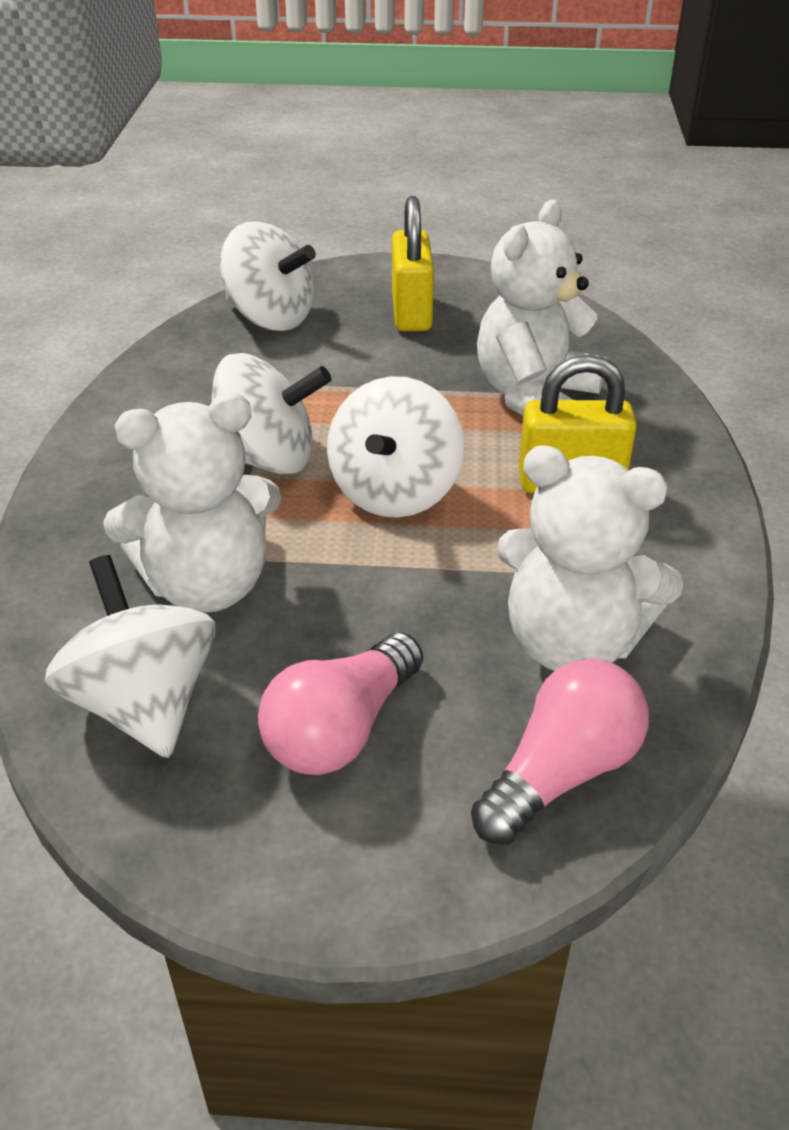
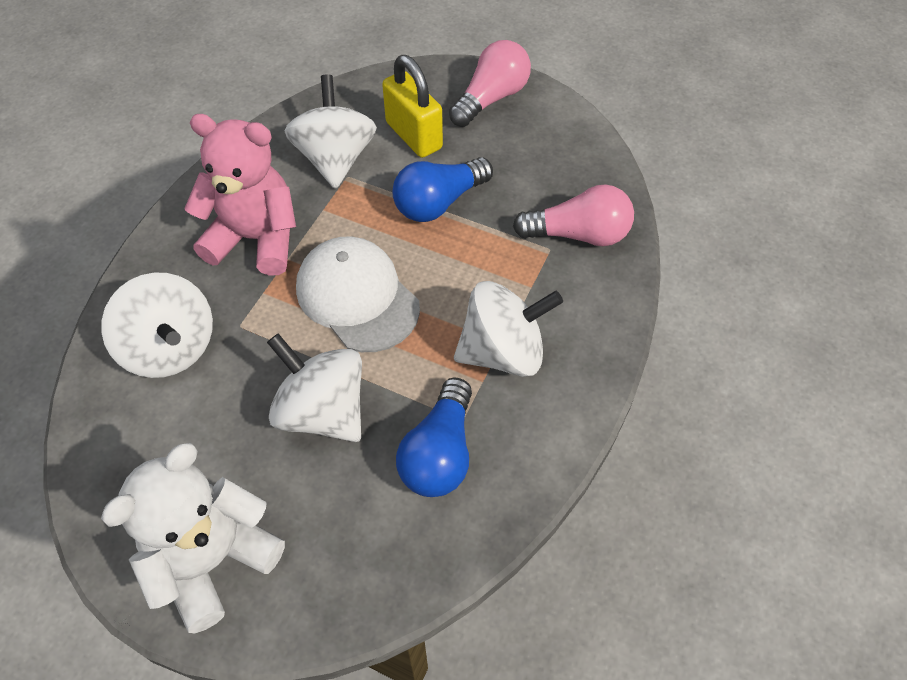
blue light bulb: 0 -> 2
pink teddy bear: 0 -> 1
white cap: 0 -> 1
white teddy bear: 3 -> 1
yellow padlock: 2 -> 1

